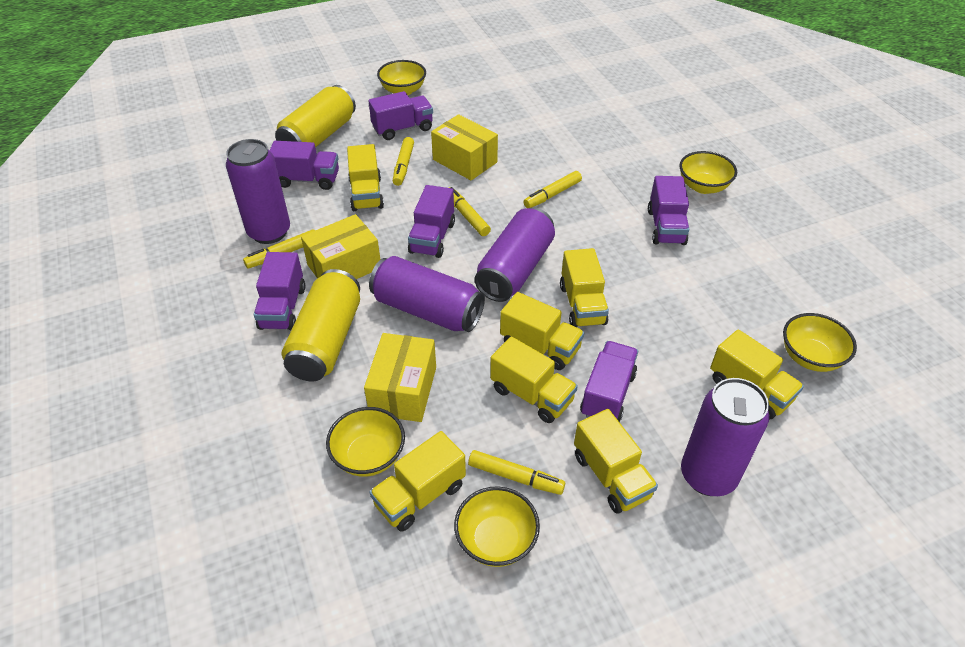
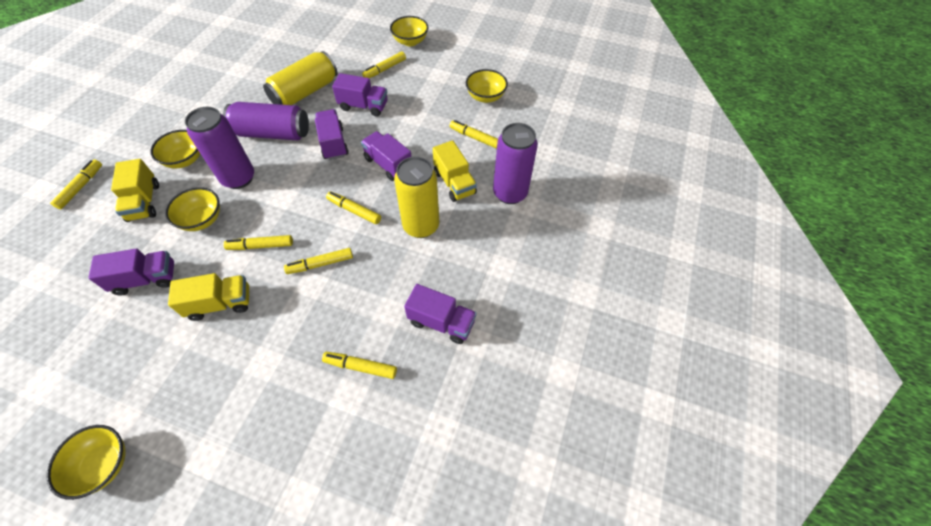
purple can: 4 -> 3
purple truck: 6 -> 5
yellow box: 3 -> 0
yellow marker: 5 -> 7
yellow truck: 7 -> 3

